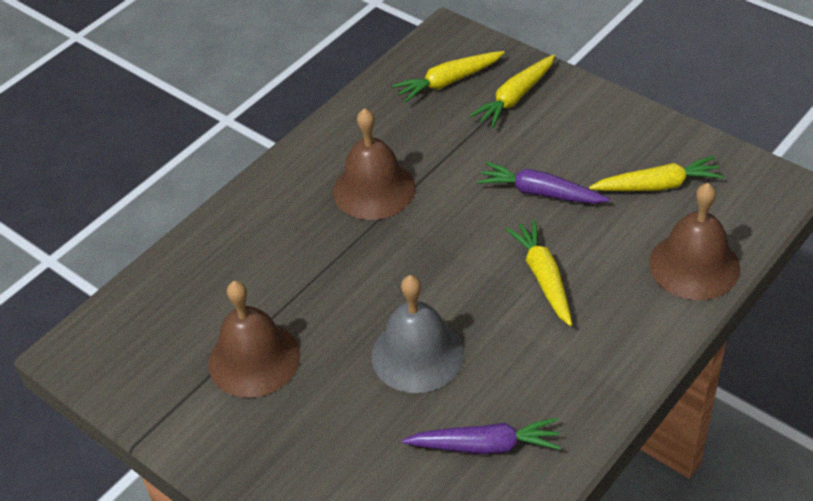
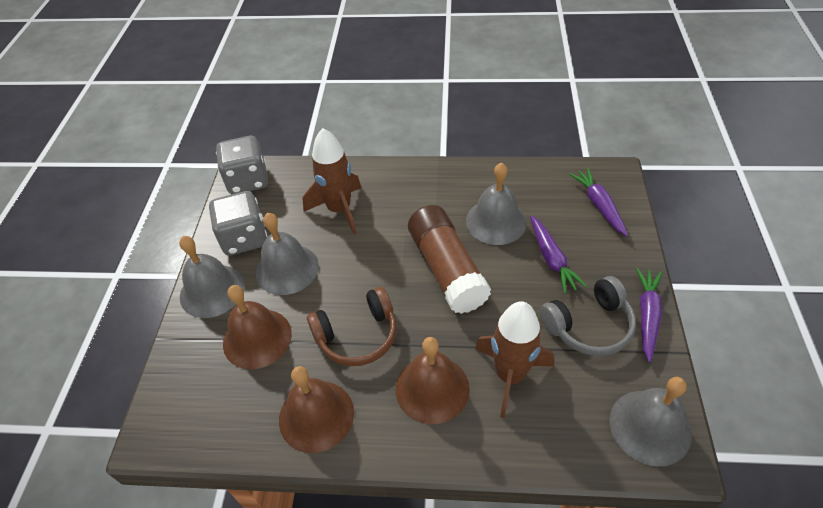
brown glue stick: 0 -> 1
brown headphones: 0 -> 1
brown rocket: 0 -> 2
grey bell: 1 -> 4
grey dice: 0 -> 2
grey headphones: 0 -> 1
purple carrot: 2 -> 3
yellow carrot: 4 -> 0

